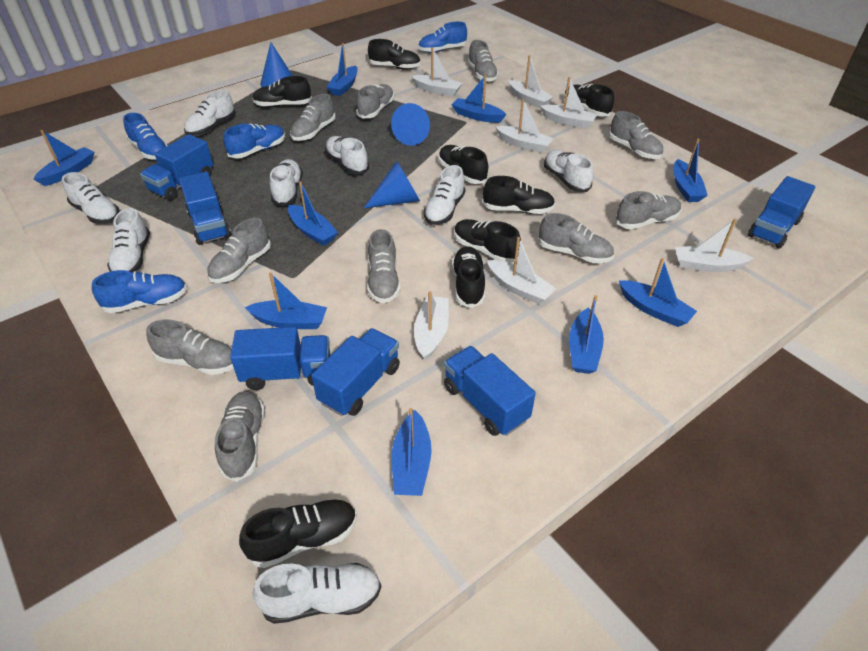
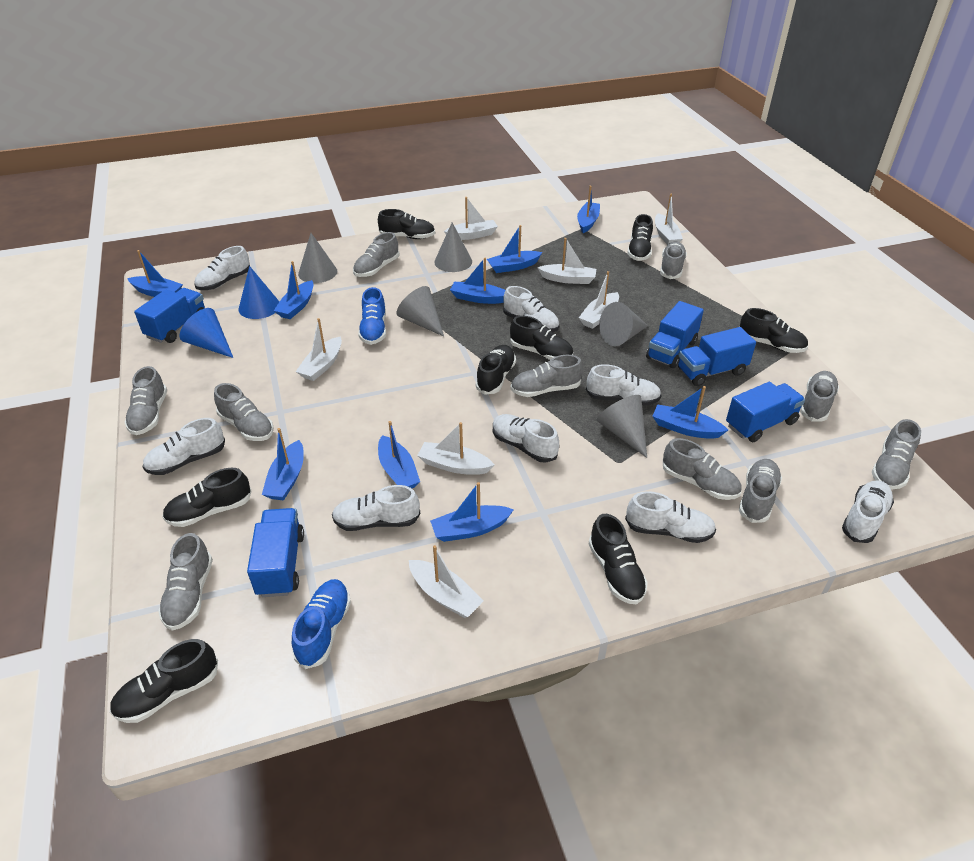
blue cone: 3 -> 2
blue shoe: 4 -> 2
blue truck: 6 -> 5
grey cone: 0 -> 5

